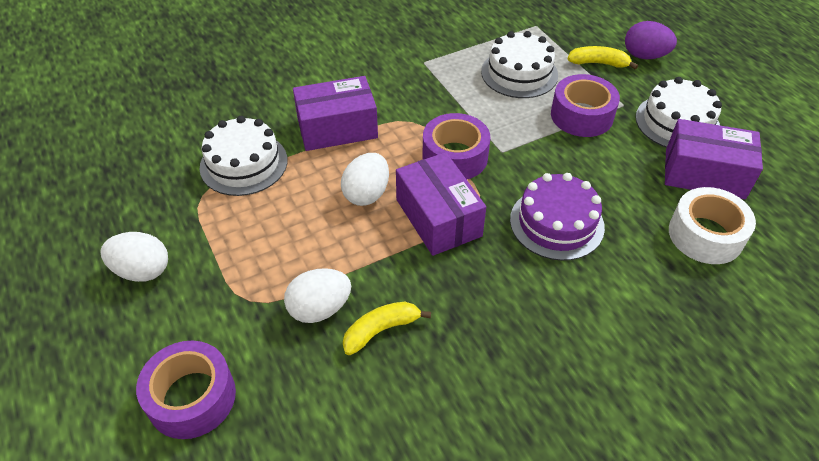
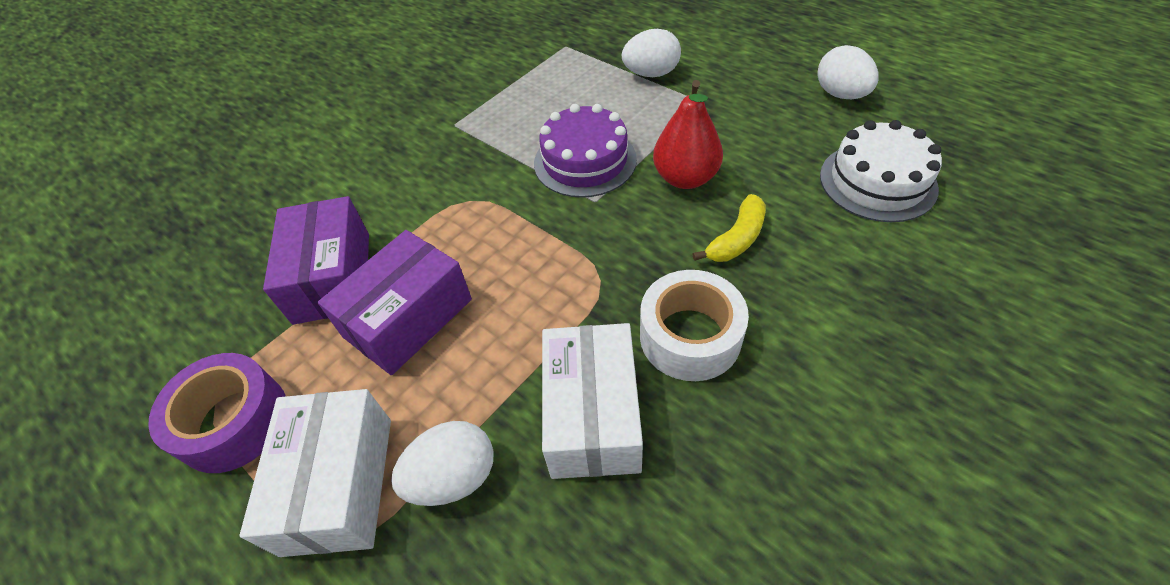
purple box: 3 -> 2
purple egg: 1 -> 0
purple tape: 3 -> 1
red pear: 0 -> 1
white box: 0 -> 2
white cake: 3 -> 1
yellow banana: 2 -> 1

